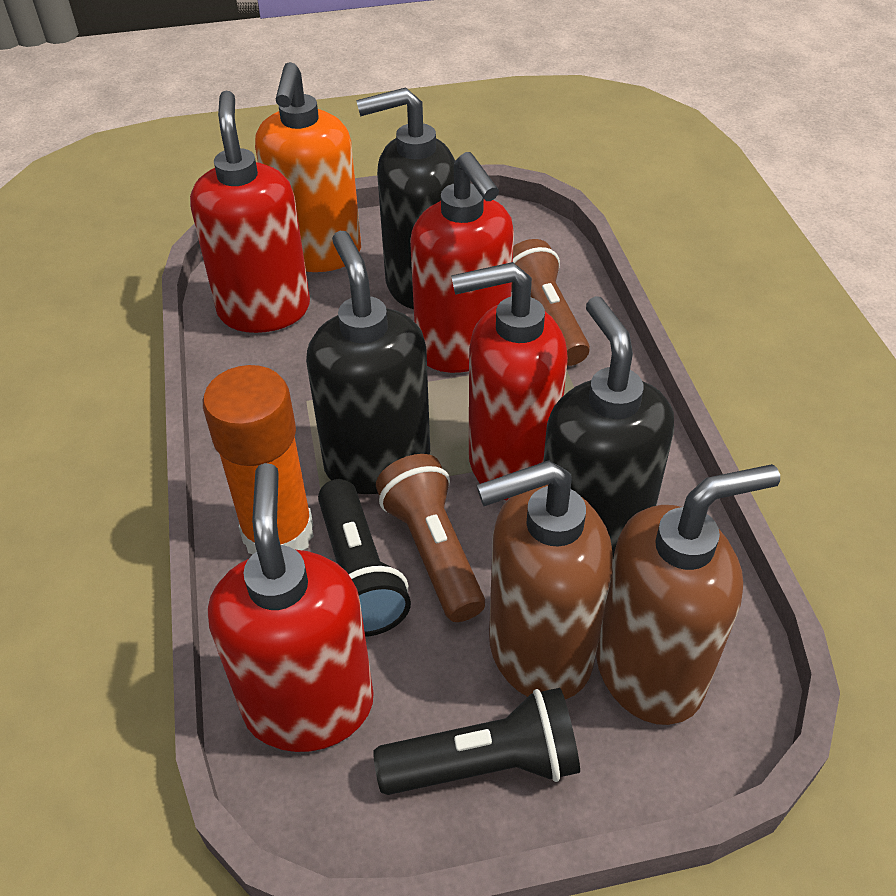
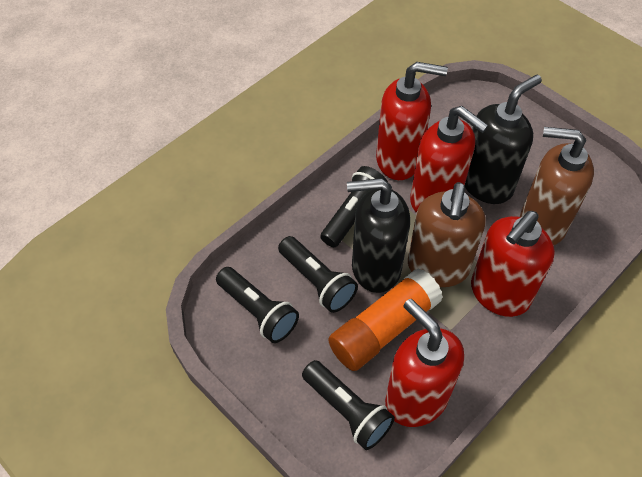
black flashlight: 2 -> 4
black soap dispenser: 3 -> 2
brown flashlight: 2 -> 0
orange soap dispenser: 1 -> 0

